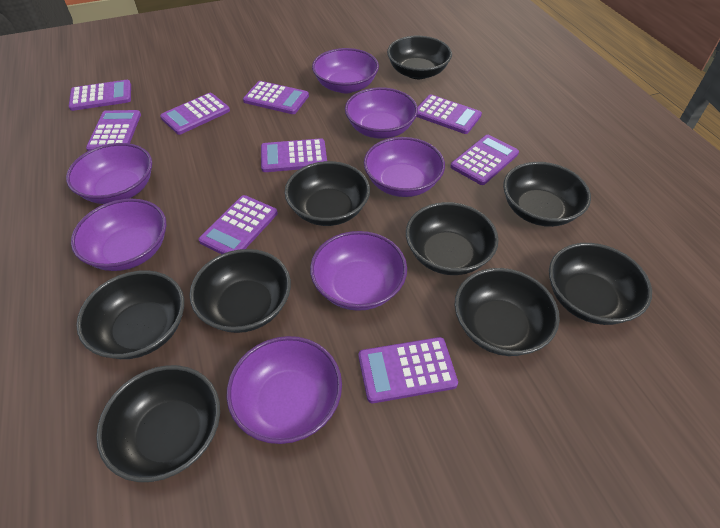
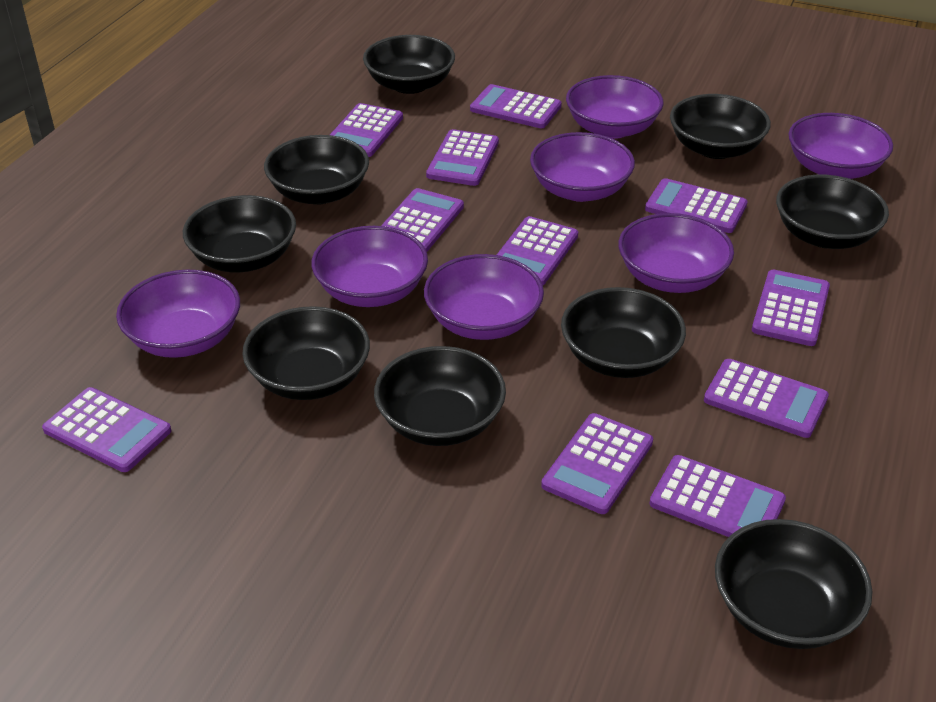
purple calculator: 9 -> 11

